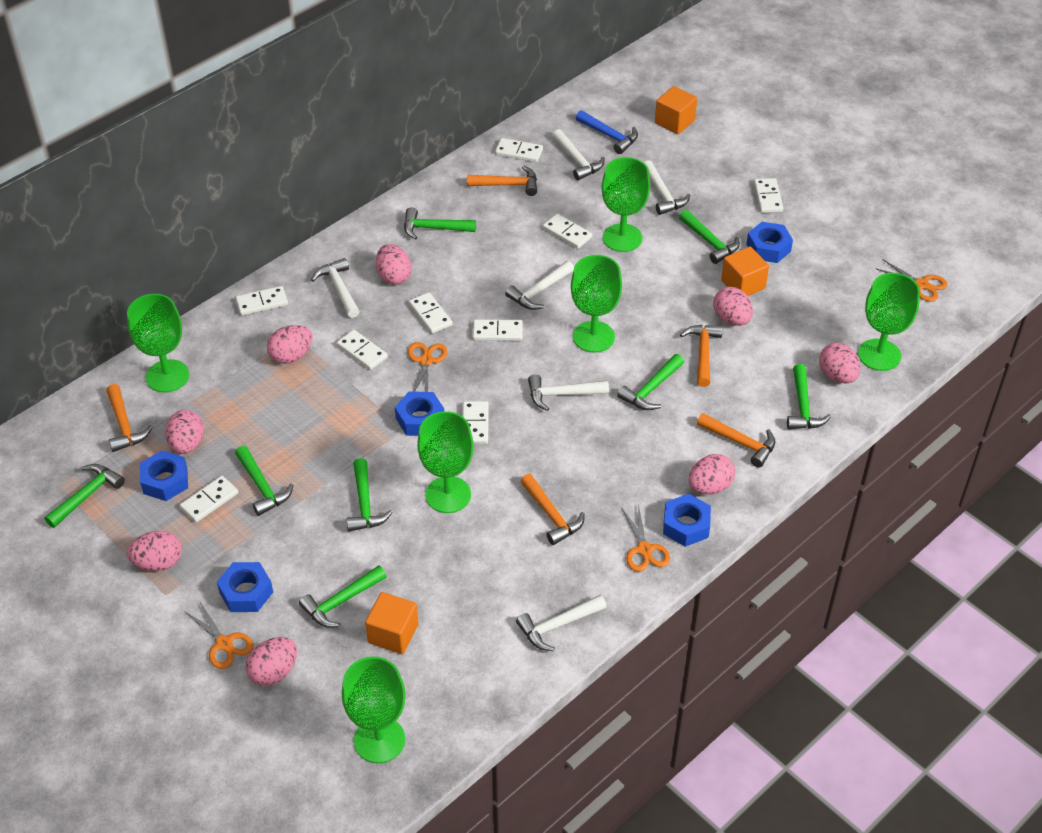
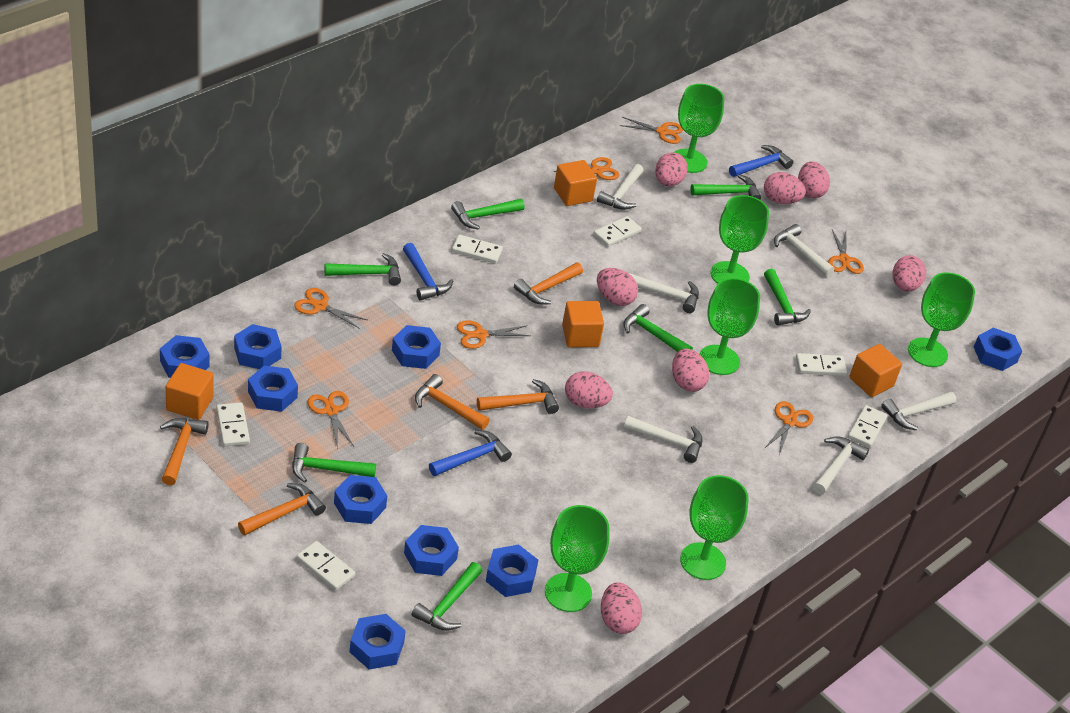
blue hammer: 1 -> 3
blue nut: 5 -> 9
green hammer: 8 -> 7
orange cube: 3 -> 4
orange scissors: 4 -> 7
white domino: 9 -> 6

